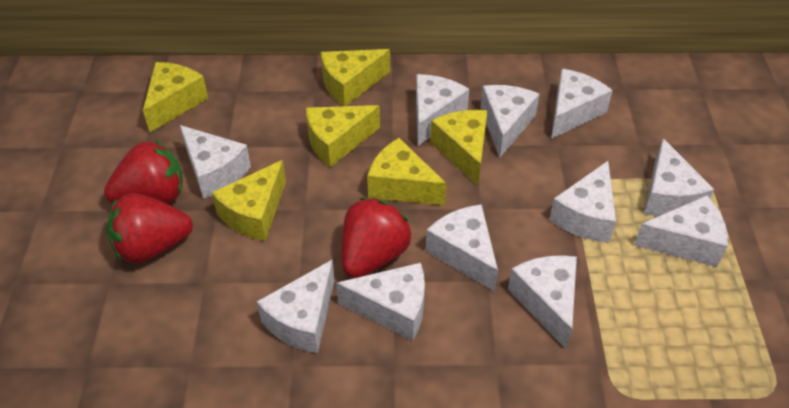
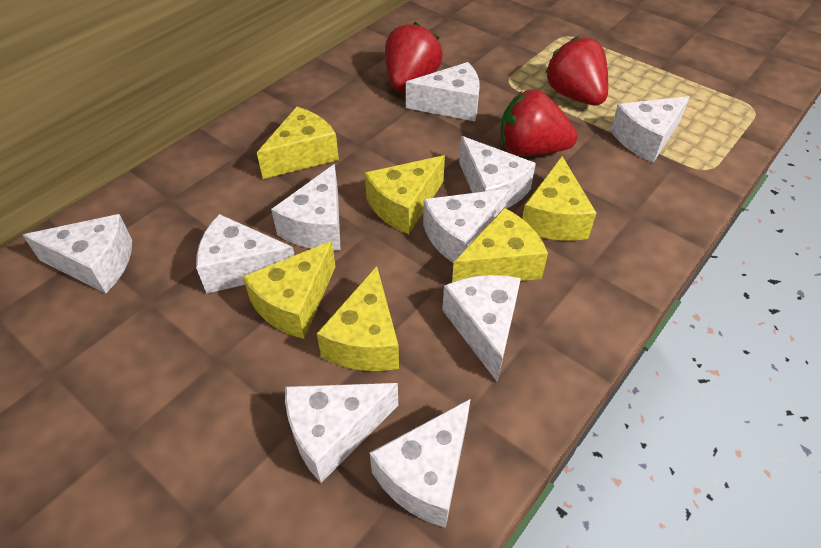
white cheese: 11 -> 10

